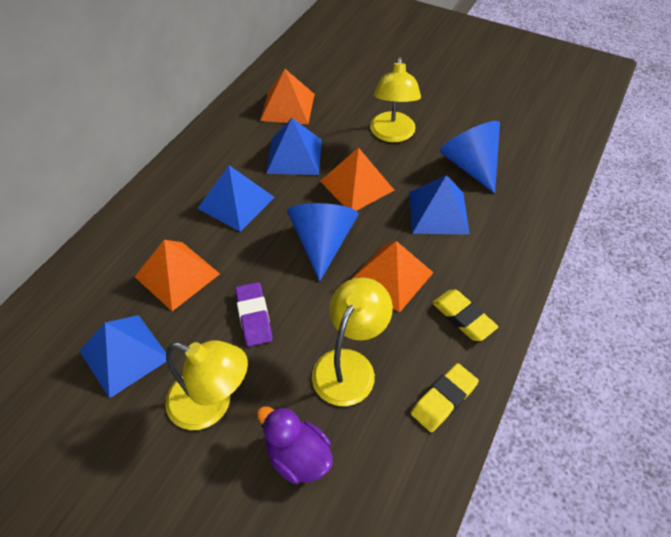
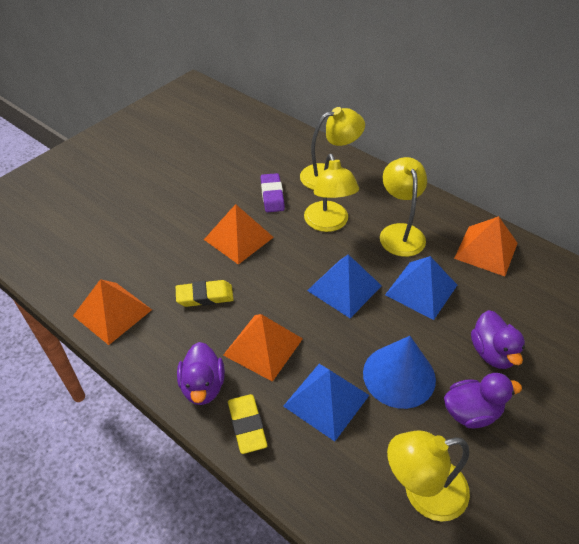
blue cone: 2 -> 1
blue pyramid: 4 -> 3
purple duck: 1 -> 3
yellow lamp: 3 -> 4

